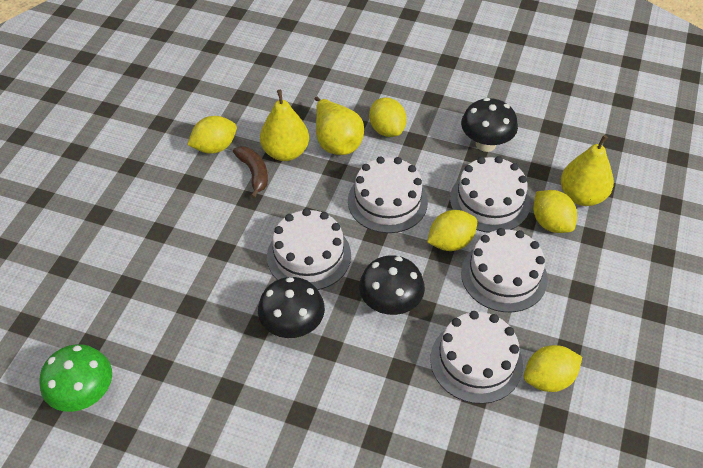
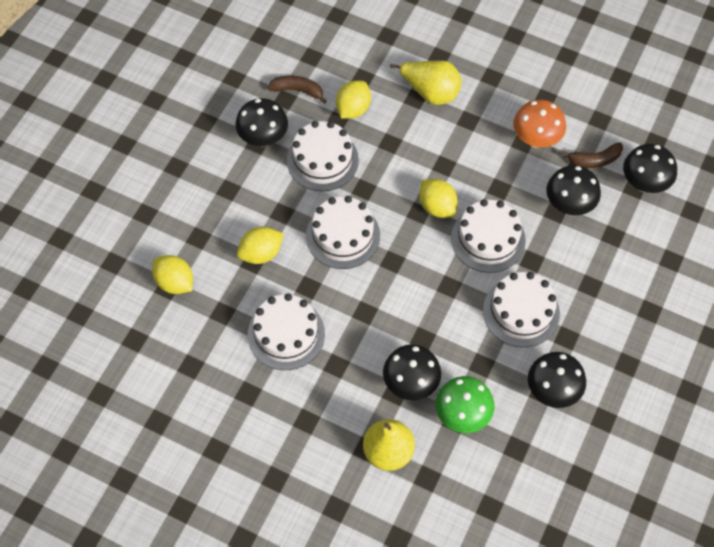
black mushroom: 3 -> 5
brown banana: 1 -> 2
orange mushroom: 0 -> 1
yellow lemon: 5 -> 4
yellow pear: 3 -> 2

